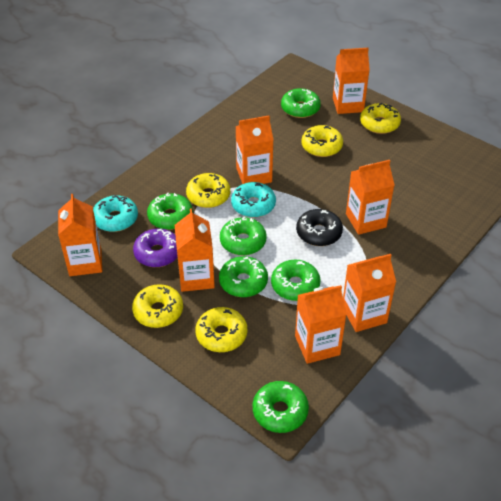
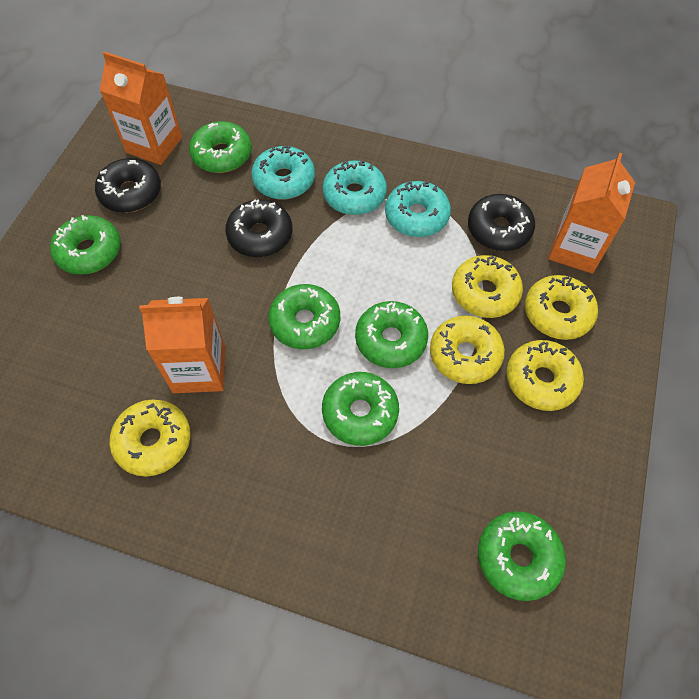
black donut: 1 -> 3
orange carton: 7 -> 3
purple donut: 1 -> 0
turquoise donut: 2 -> 3

